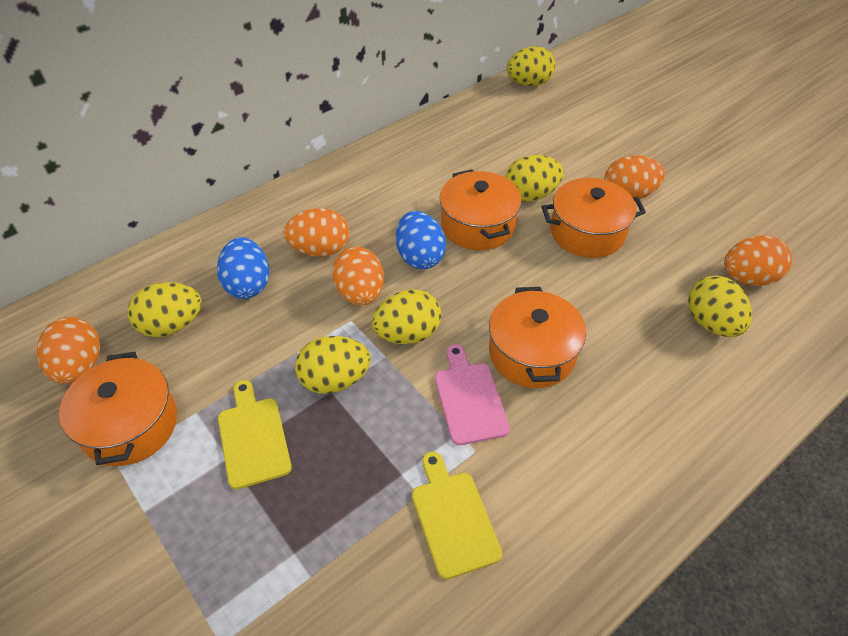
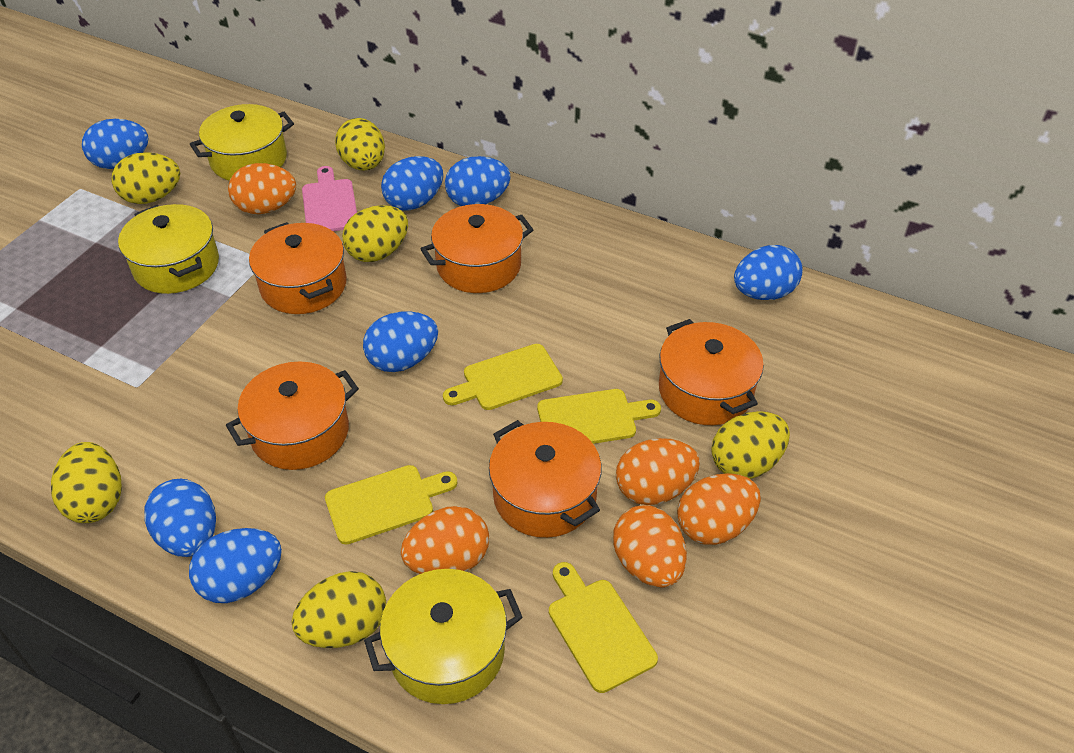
blue egg: 2 -> 7
orange pot: 4 -> 5
yellow cutting board: 2 -> 4
yellow pot: 0 -> 3

